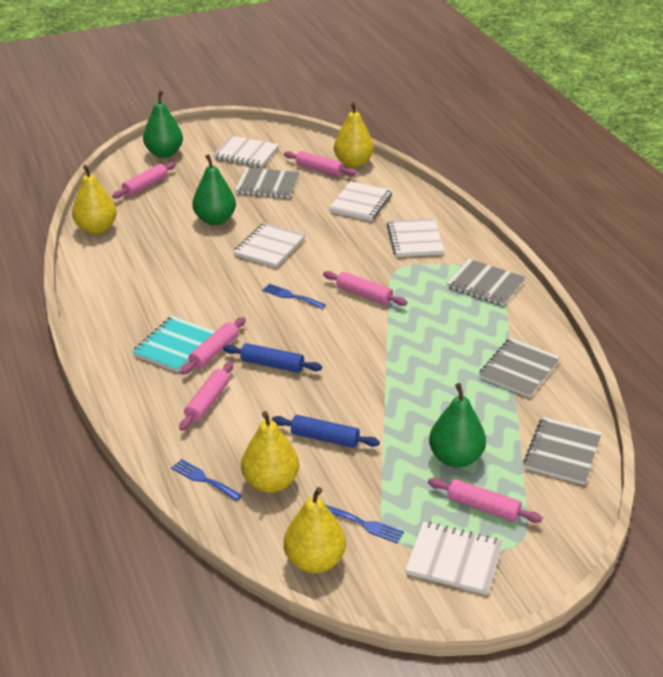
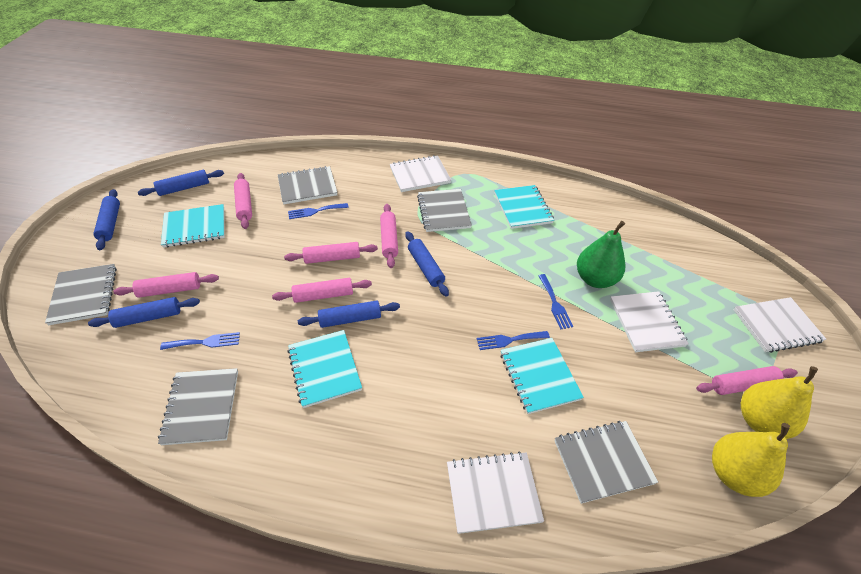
blue fork: 3 -> 4
blue rolling pin: 2 -> 5
green pear: 3 -> 1
grey notebook: 4 -> 5
turquoise notebook: 1 -> 4
white notebook: 5 -> 4
yellow pear: 4 -> 2

